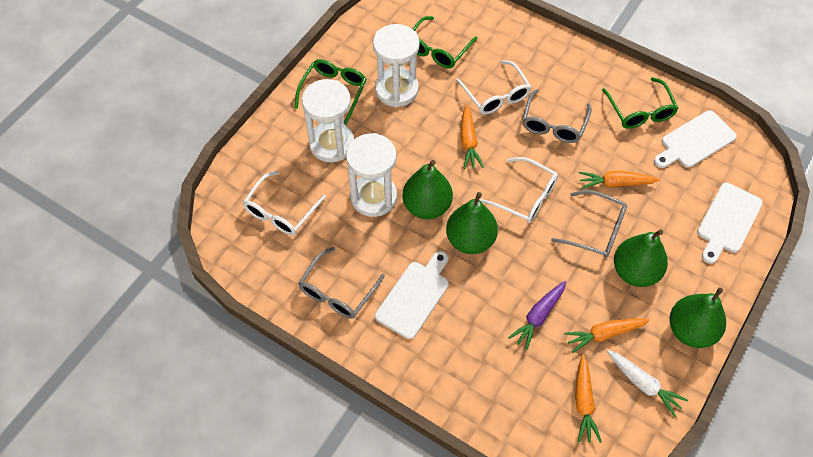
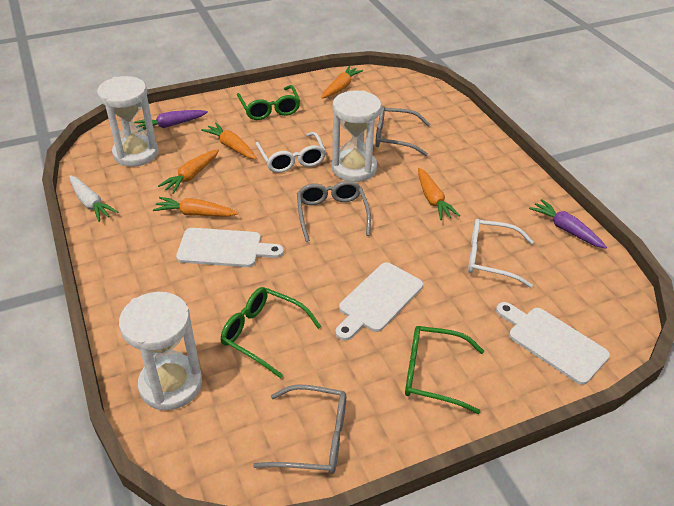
green pear: 4 -> 0
orange carrot: 4 -> 5
purple carrot: 1 -> 2
white glasses: 3 -> 2

